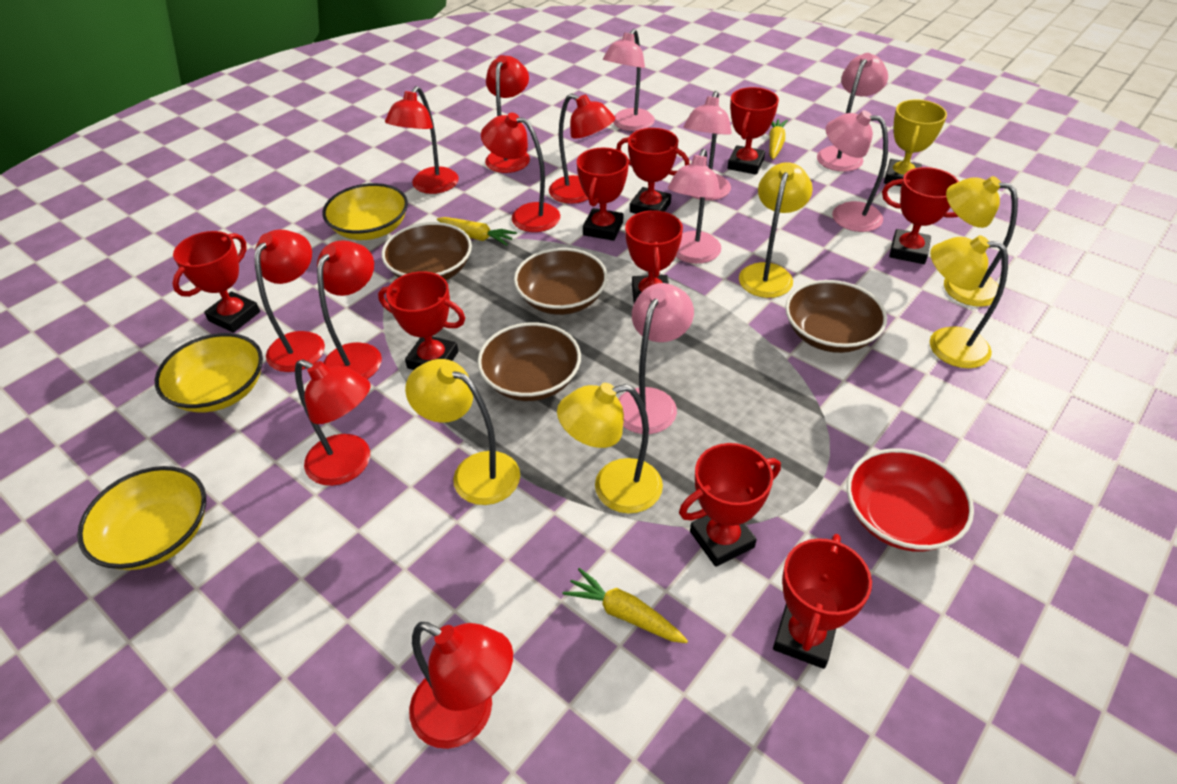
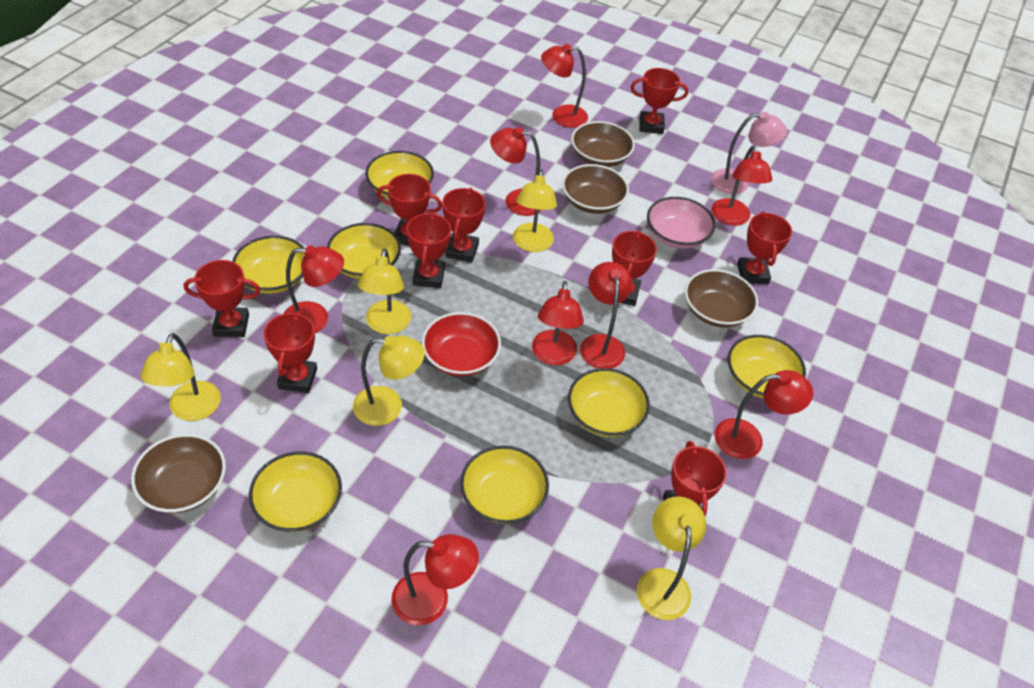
pink bowl: 0 -> 1
pink lamp: 6 -> 1
yellow bowl: 3 -> 7
yellow carrot: 3 -> 0
yellow trophy: 1 -> 0

